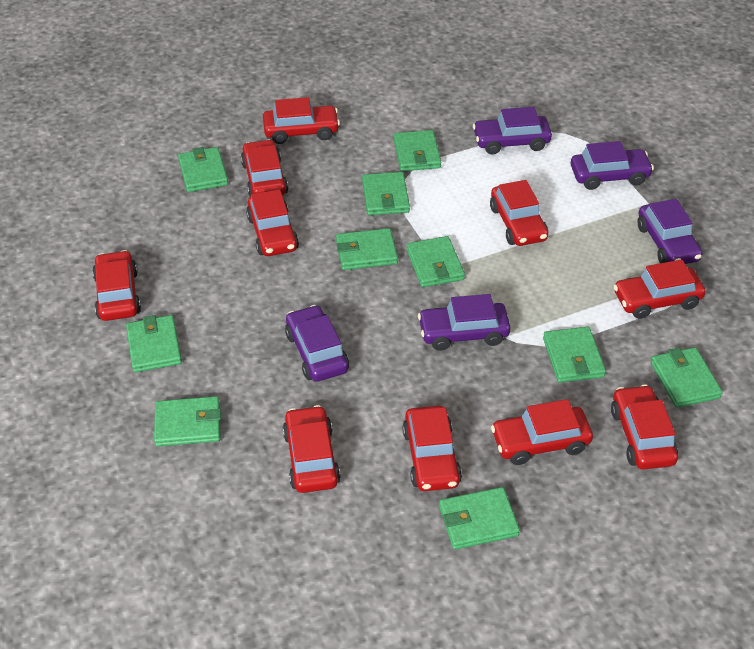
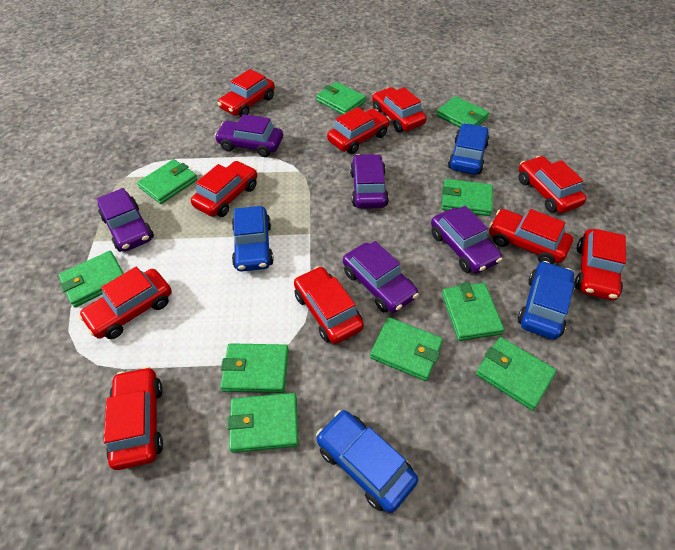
blue car: 0 -> 4

